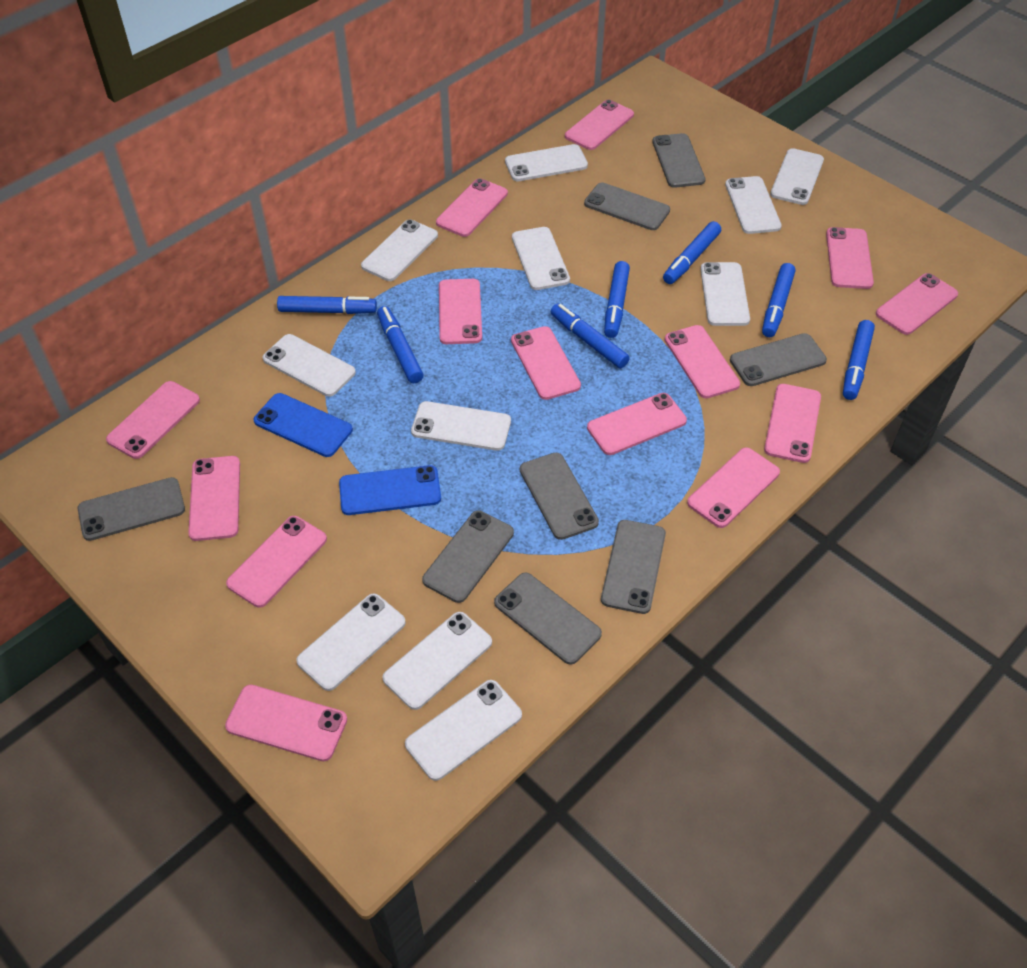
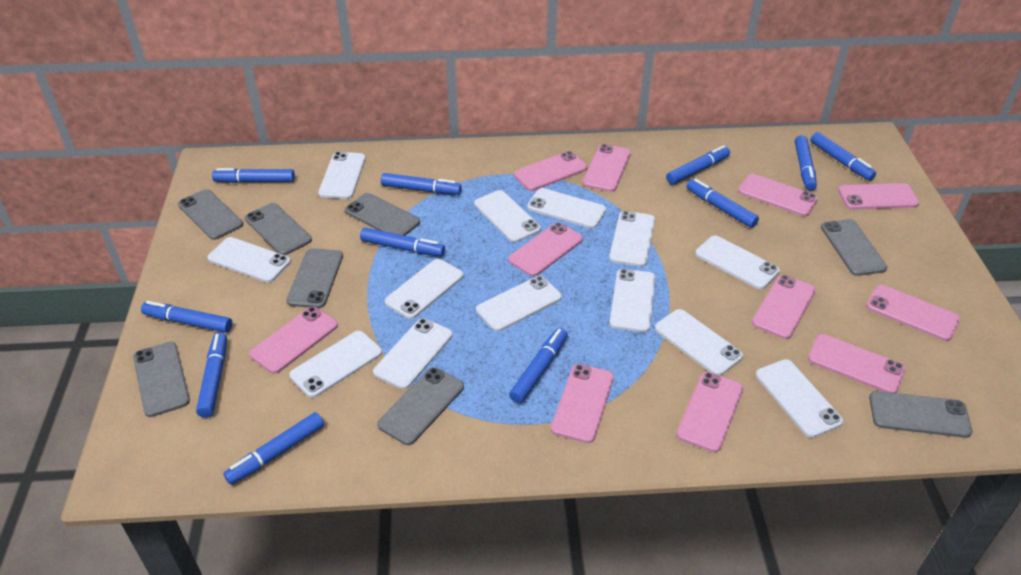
blue marker: 7 -> 11
blue phone: 2 -> 0
pink phone: 14 -> 11
white phone: 11 -> 13

